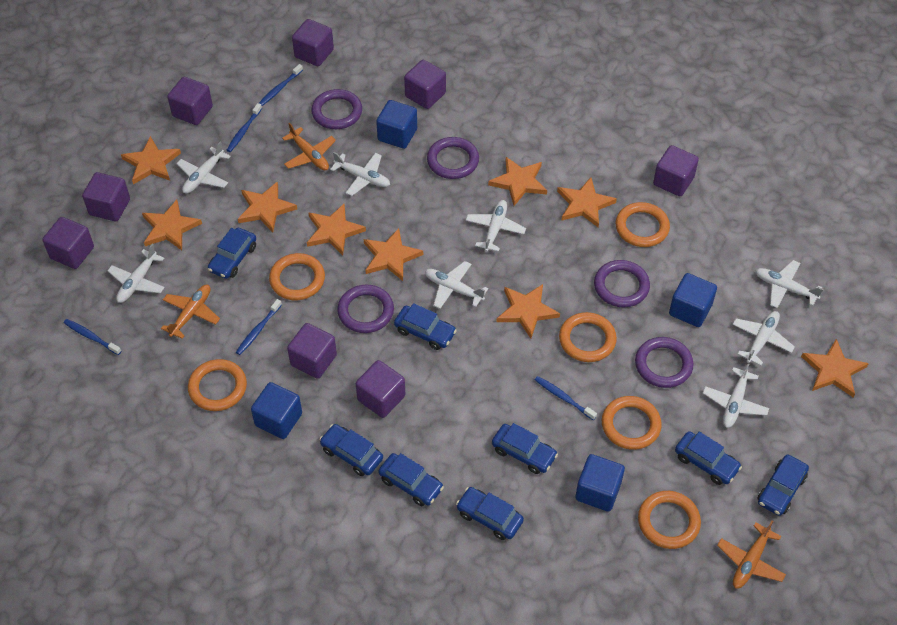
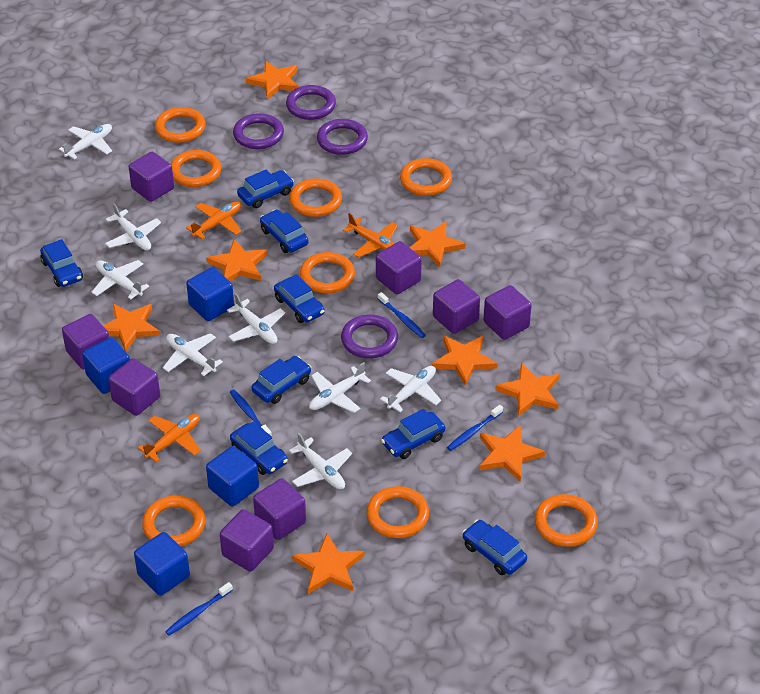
blue toothbrush: 5 -> 4
orange ring: 6 -> 8
orange star: 9 -> 8
purple ring: 5 -> 4

